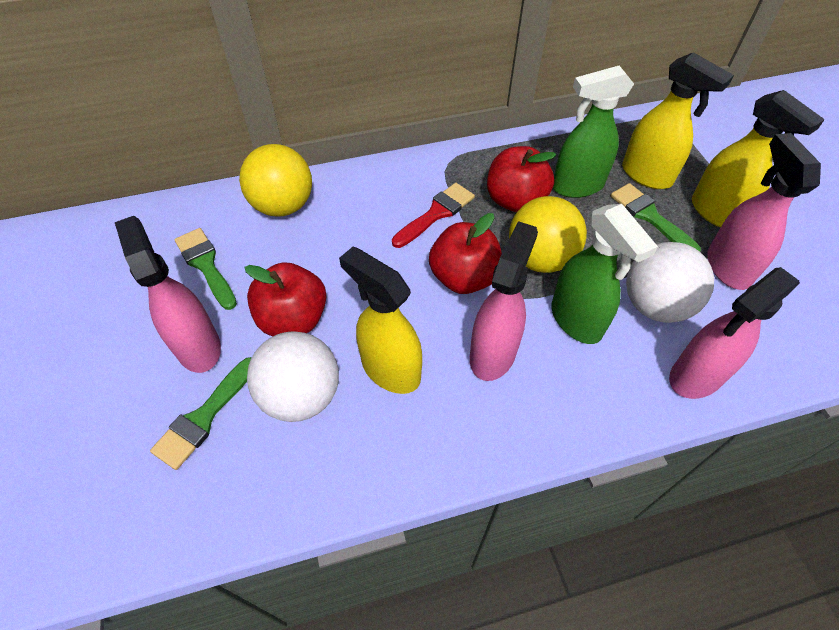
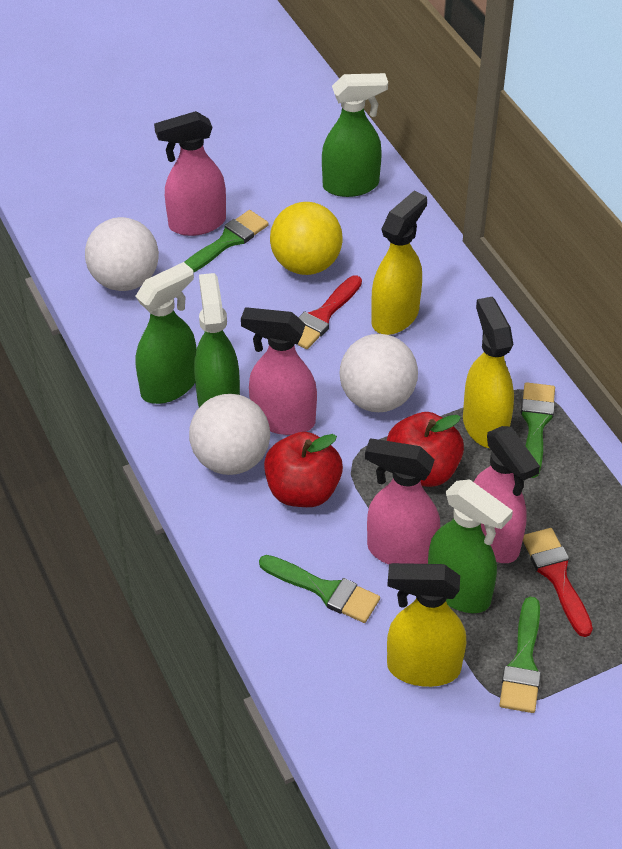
green brush: 3 -> 4
green spray bottle: 2 -> 4
red apple: 3 -> 2
red brush: 1 -> 2
white ball: 2 -> 3
yellow ball: 2 -> 1

